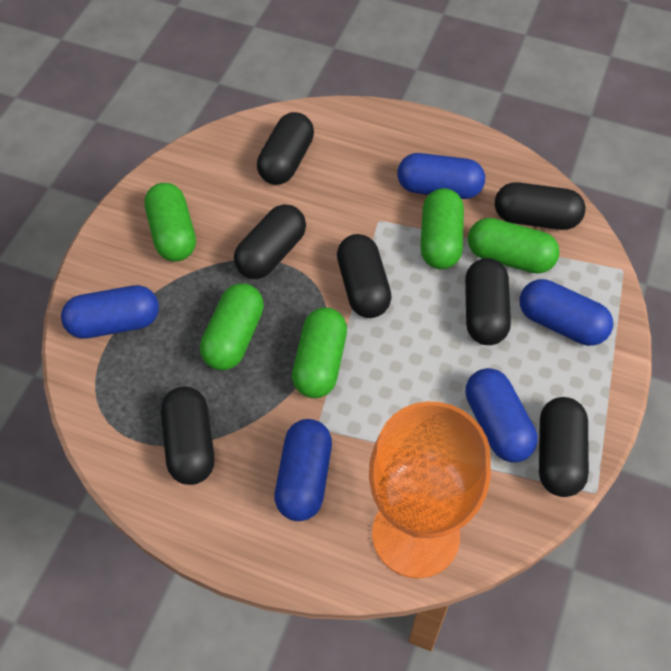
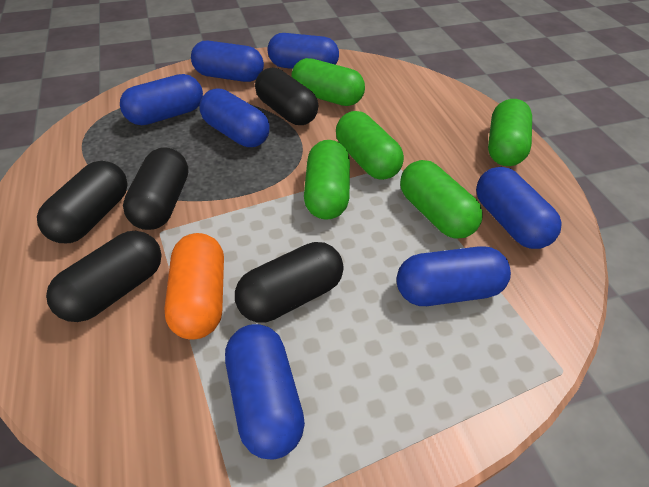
black capsule: 7 -> 5
blue capsule: 5 -> 7
orange capsule: 0 -> 1
orange goblet: 1 -> 0

